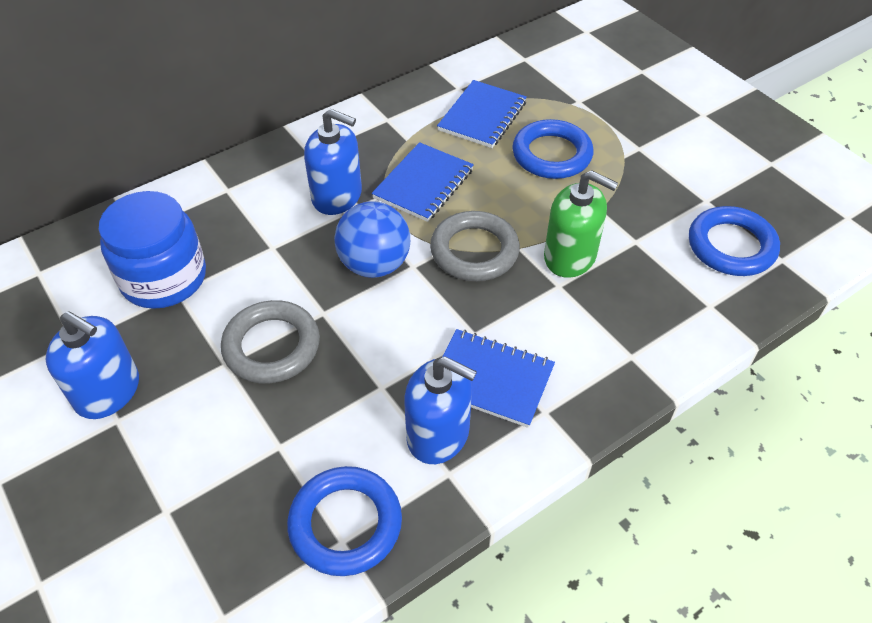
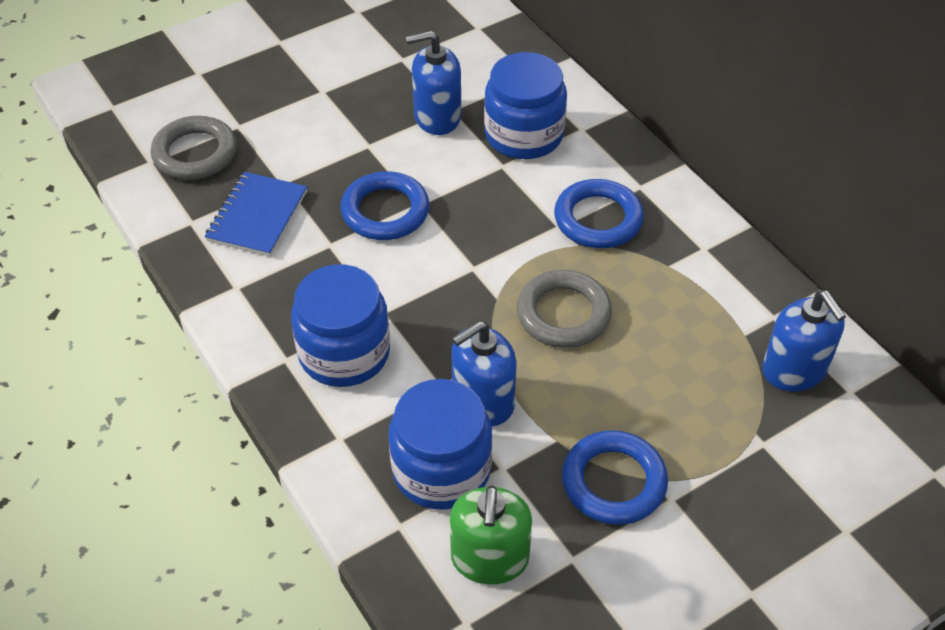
blue ball: 1 -> 0
blue jar: 1 -> 3
blue notebook: 3 -> 1

